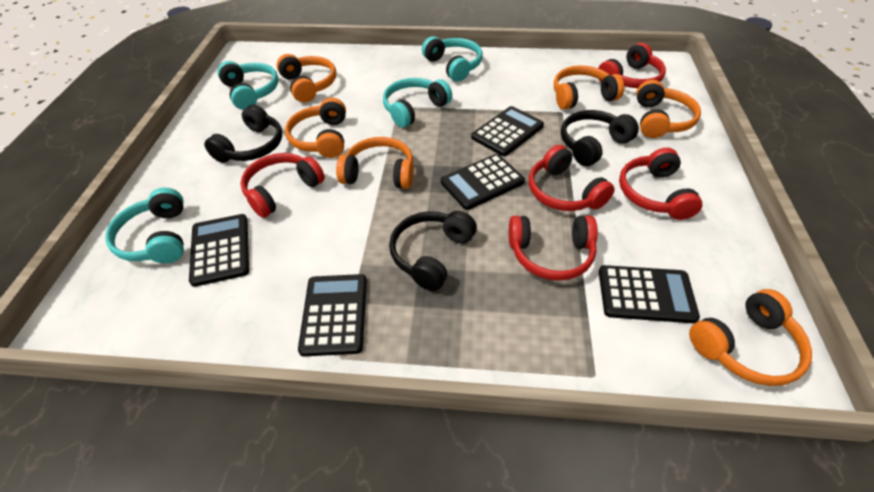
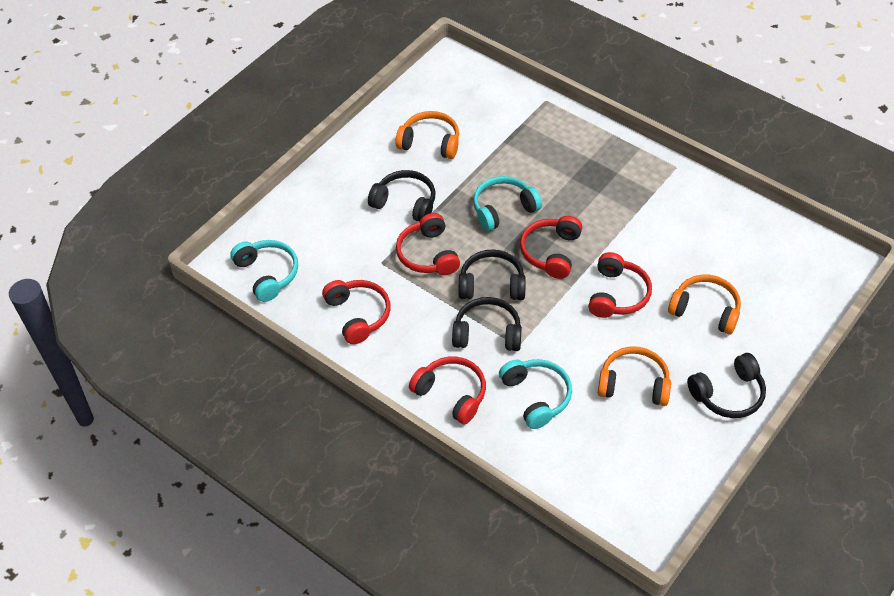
black calculator: 5 -> 0
black headphones: 3 -> 4
orange headphones: 6 -> 3
turquoise headphones: 4 -> 3

